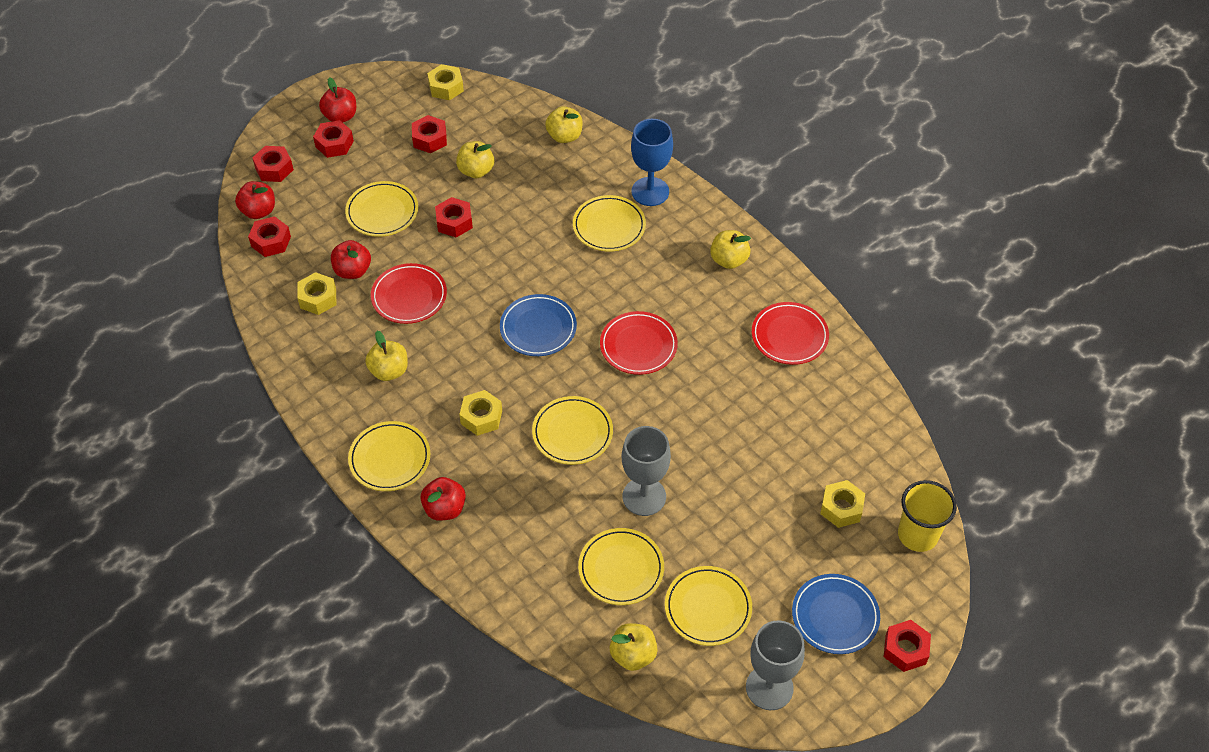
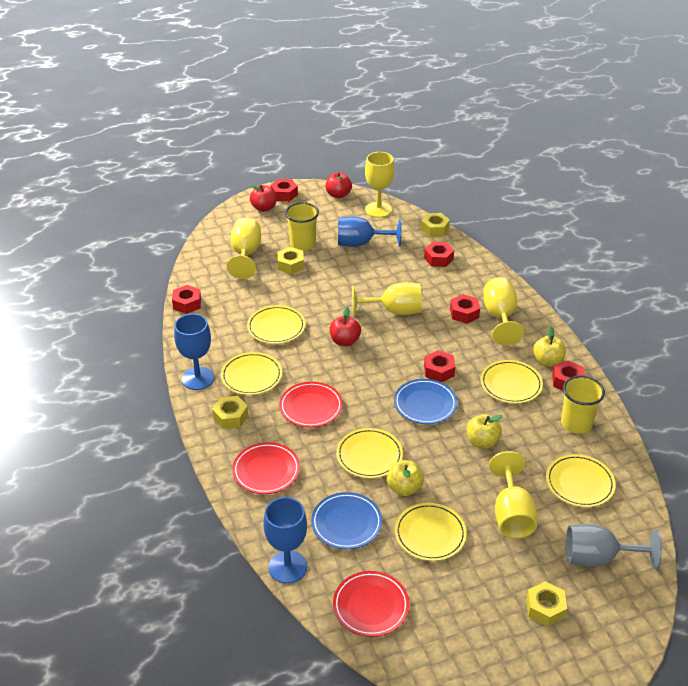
blue goblet: 1 -> 3
grey goblet: 2 -> 1
red apple: 4 -> 3
yellow apple: 5 -> 3
yellow cup: 1 -> 2
yellow goblet: 0 -> 5

